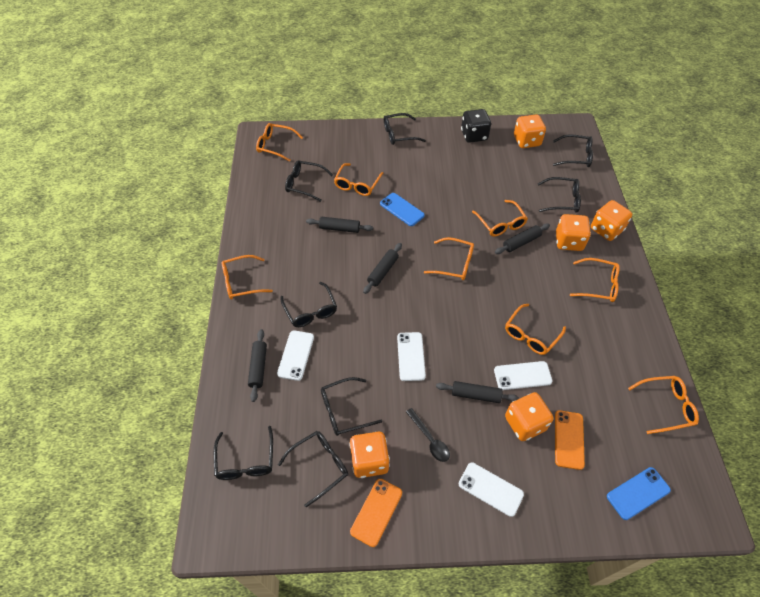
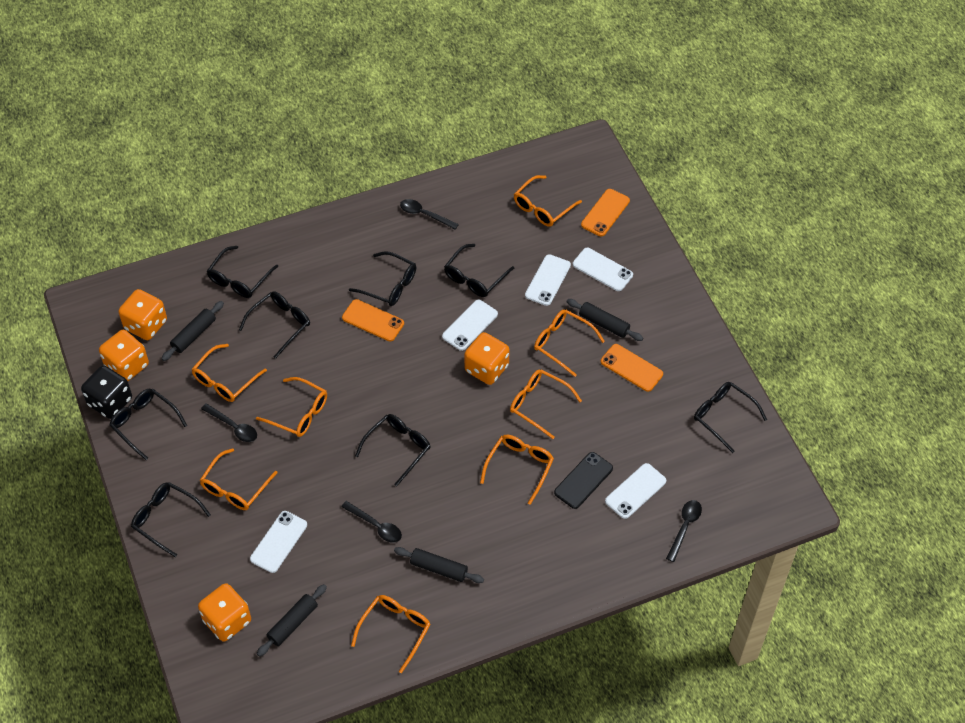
black phone: 0 -> 1
black rolling pin: 5 -> 4
black spoon: 1 -> 4
blue phone: 2 -> 0
orange dice: 5 -> 4
orange phone: 2 -> 3
white phone: 4 -> 5

